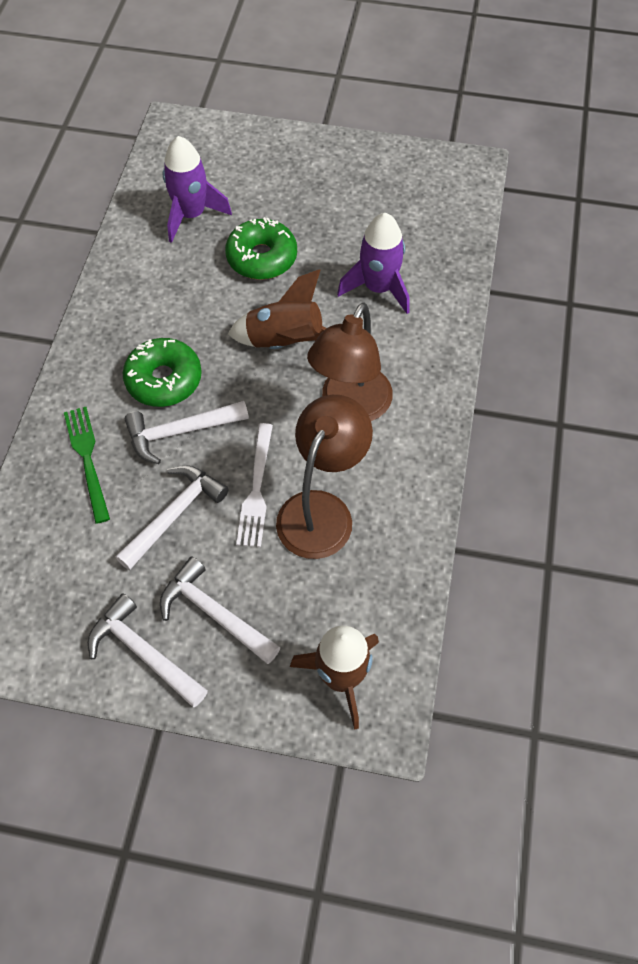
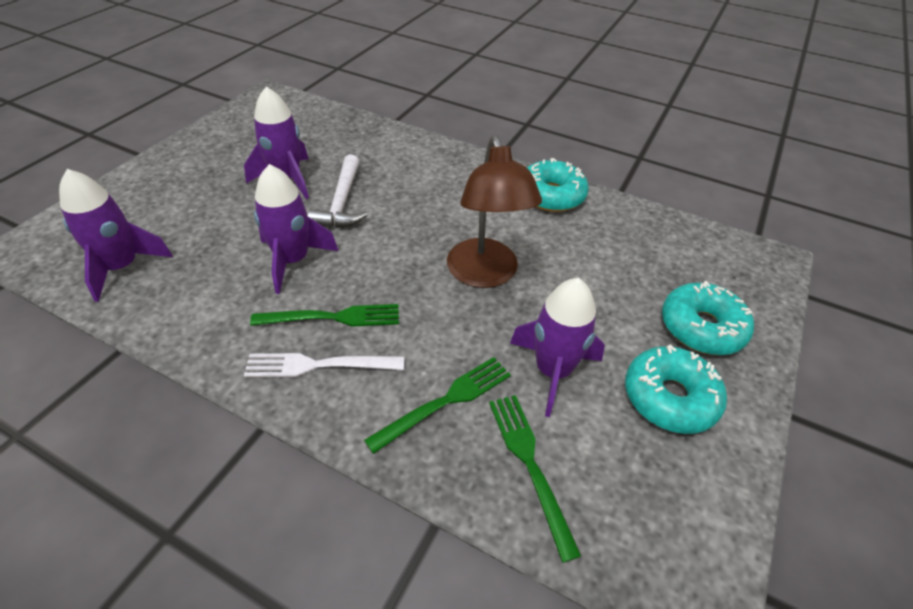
brown lamp: 2 -> 1
brown rocket: 2 -> 0
green donut: 2 -> 0
green fork: 1 -> 3
purple rocket: 2 -> 4
turquoise donut: 0 -> 3
white hammer: 4 -> 1

